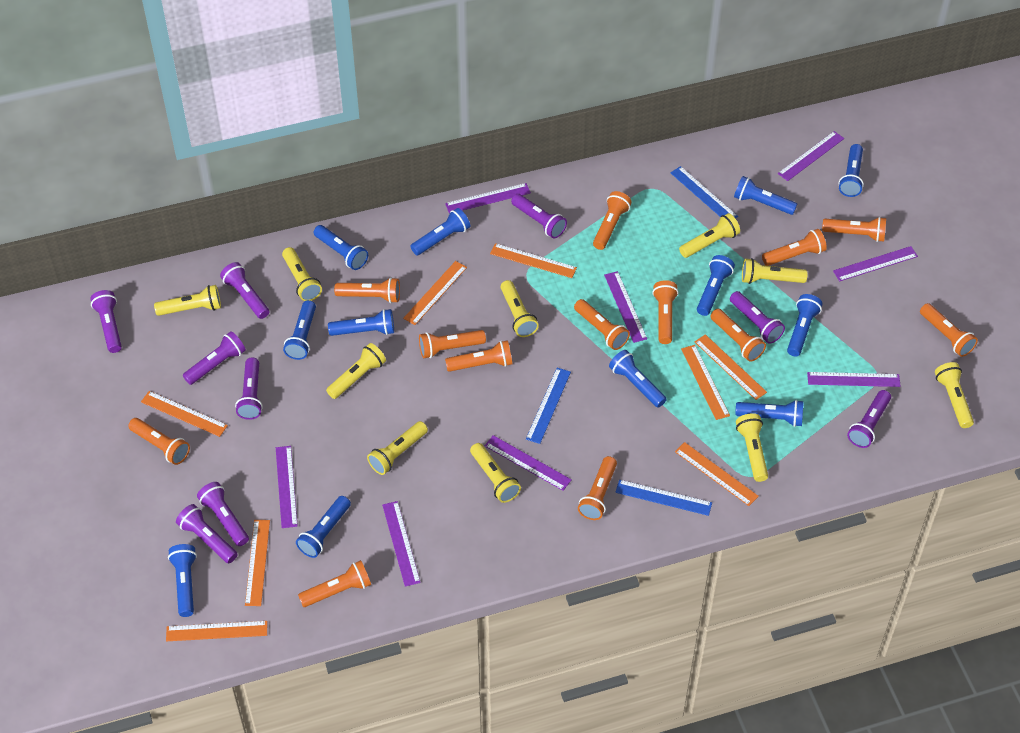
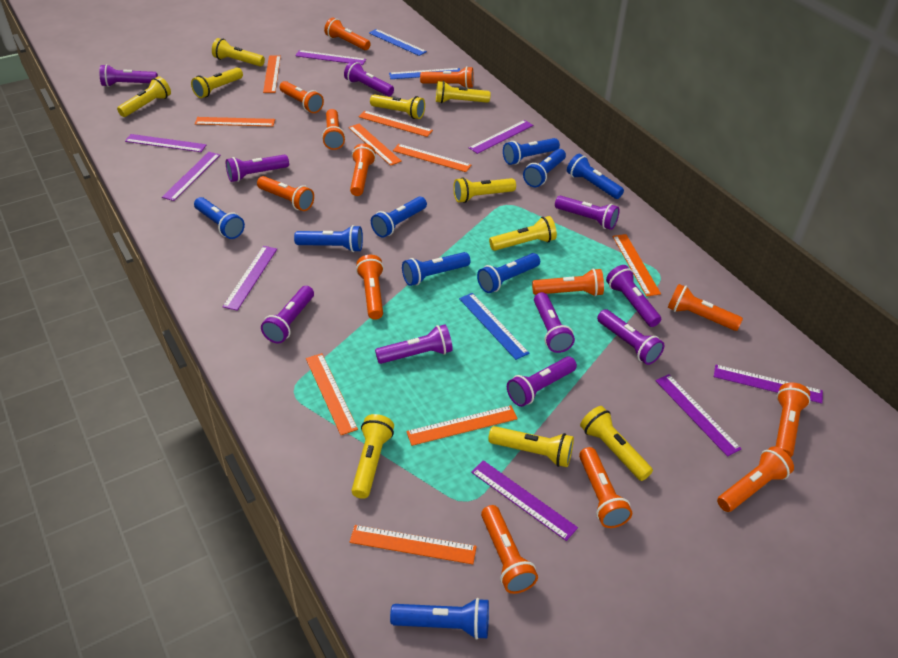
blue flashlight: 12 -> 9
orange ruler: 8 -> 9
purple flashlight: 9 -> 10

